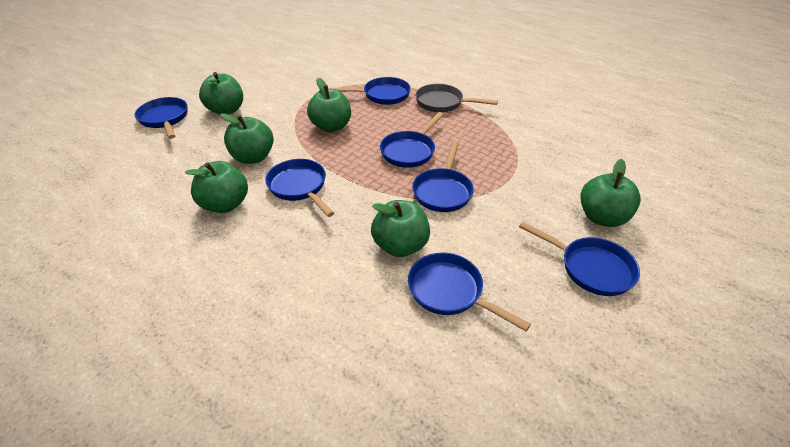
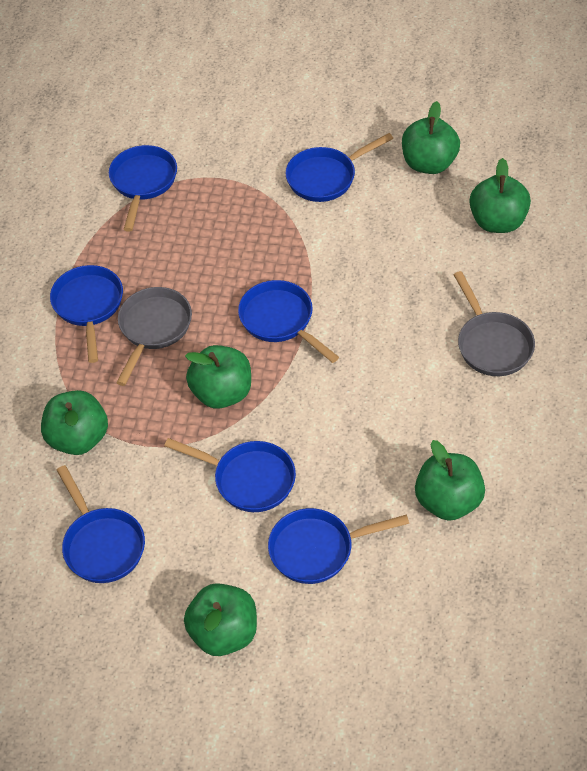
grey pan: 1 -> 2

